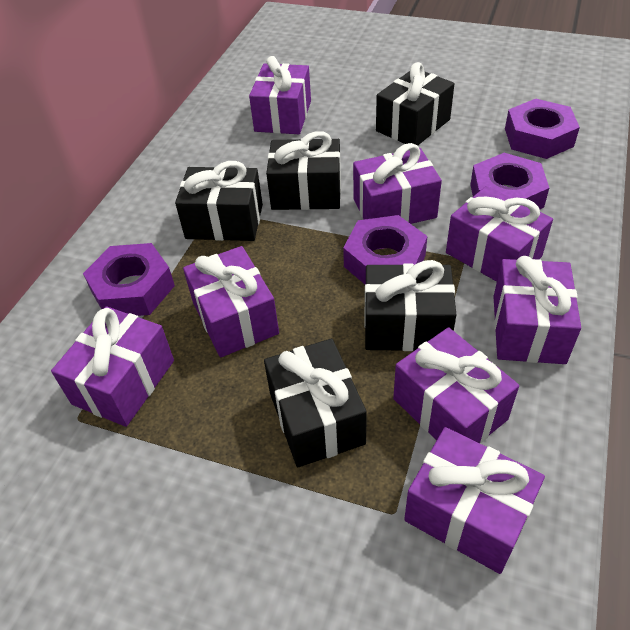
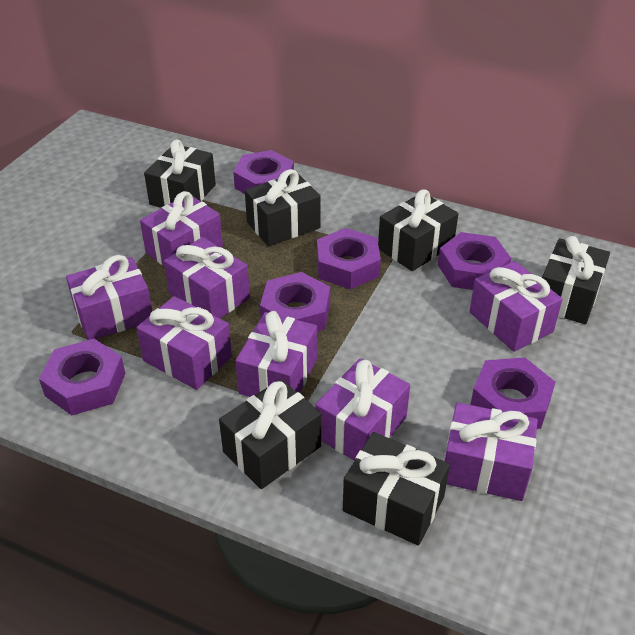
black gift: 5 -> 6
purple nut: 4 -> 6

